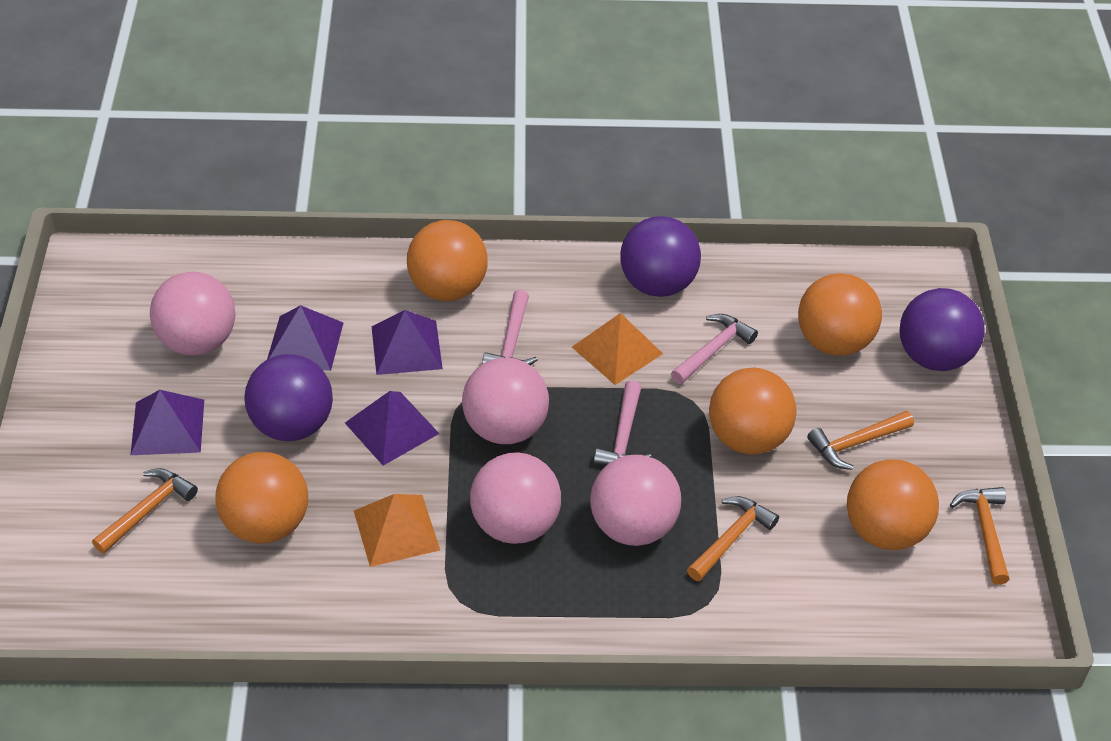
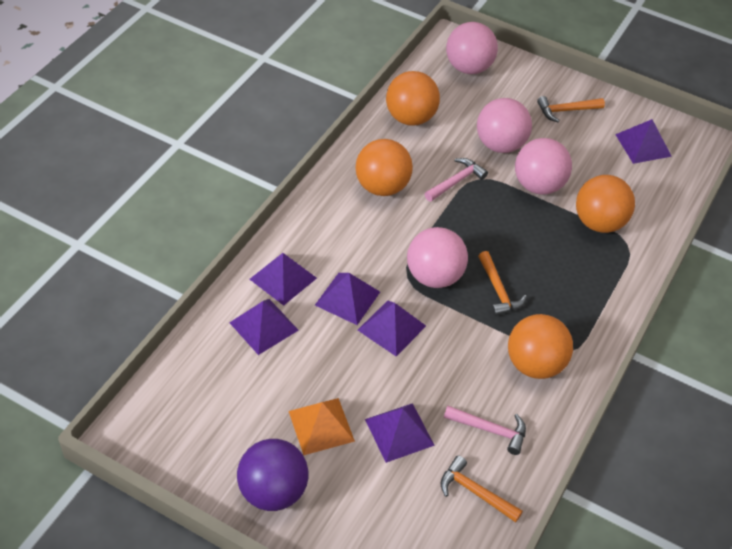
orange ball: 5 -> 4
orange hammer: 4 -> 3
orange pyramid: 2 -> 1
pink hammer: 3 -> 2
purple ball: 3 -> 1
purple pyramid: 4 -> 6

